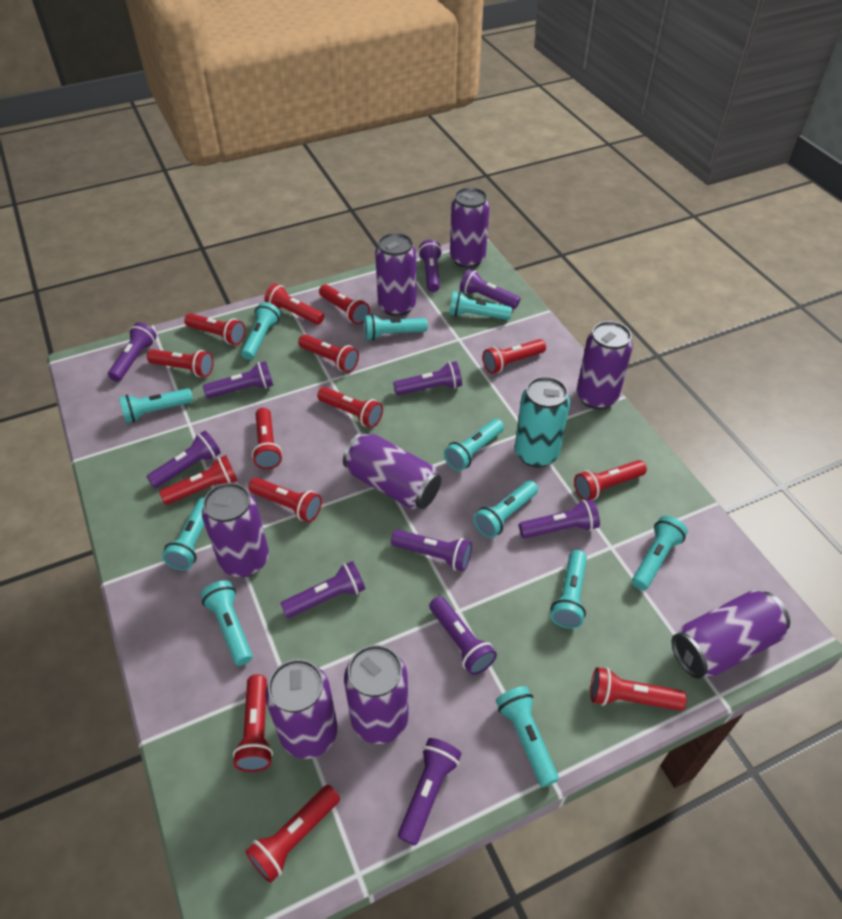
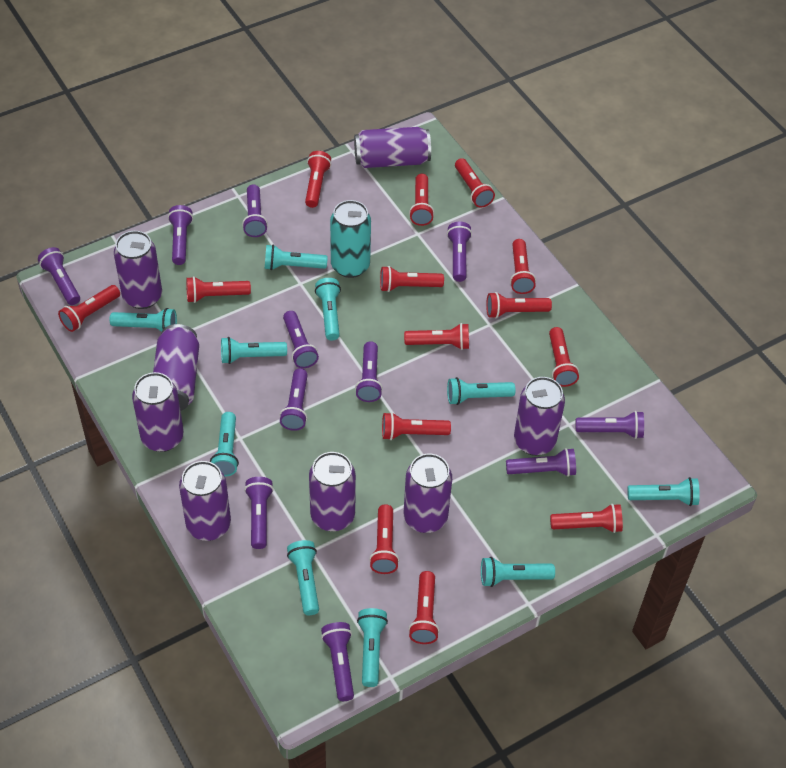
turquoise flashlight: 11 -> 10

